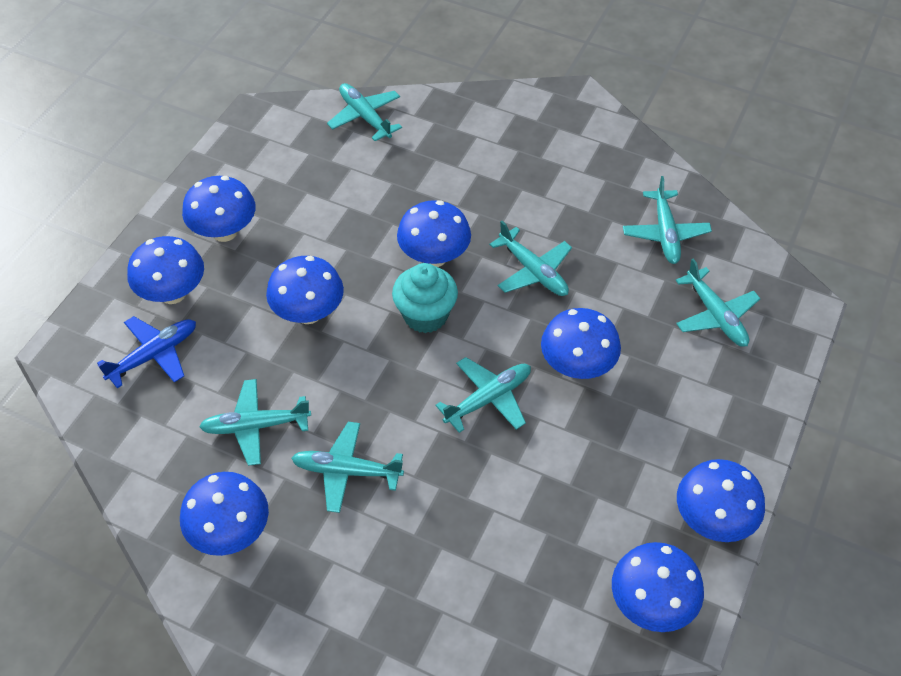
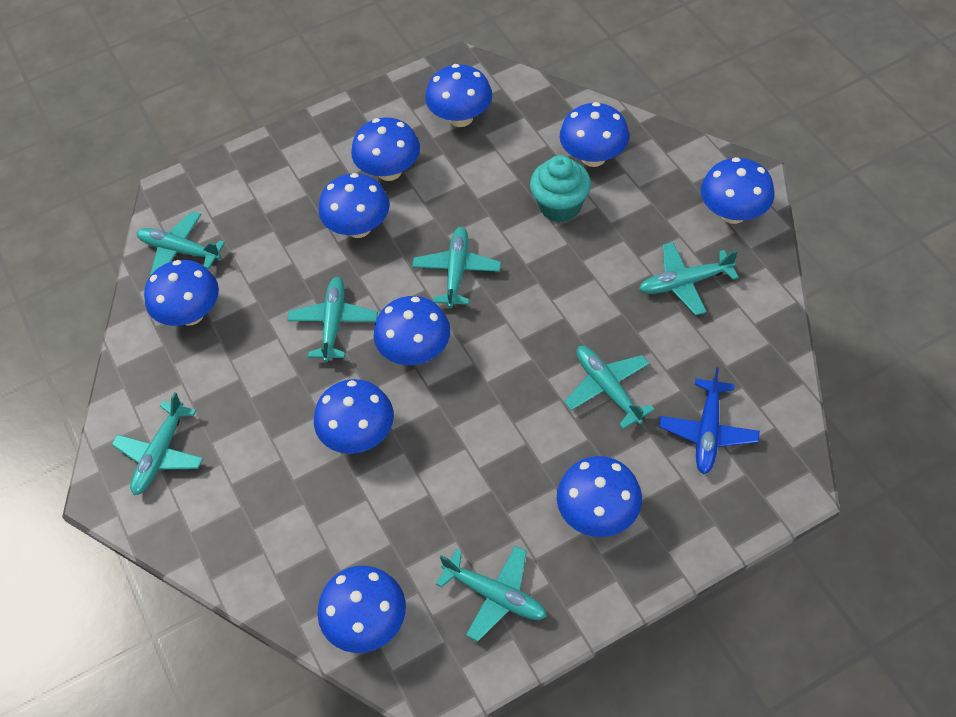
blue mushroom: 8 -> 10

